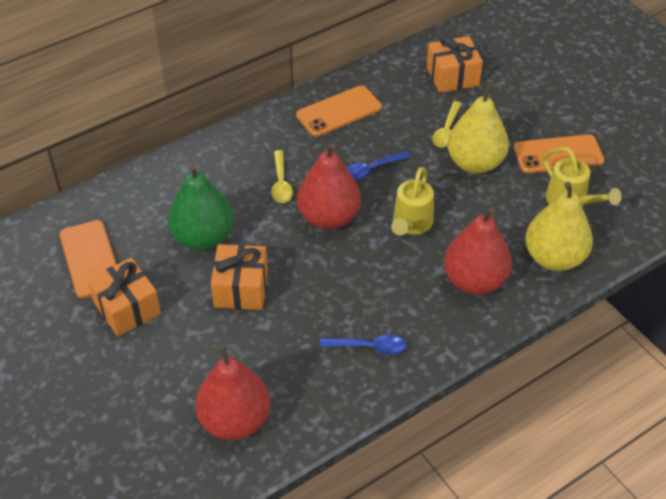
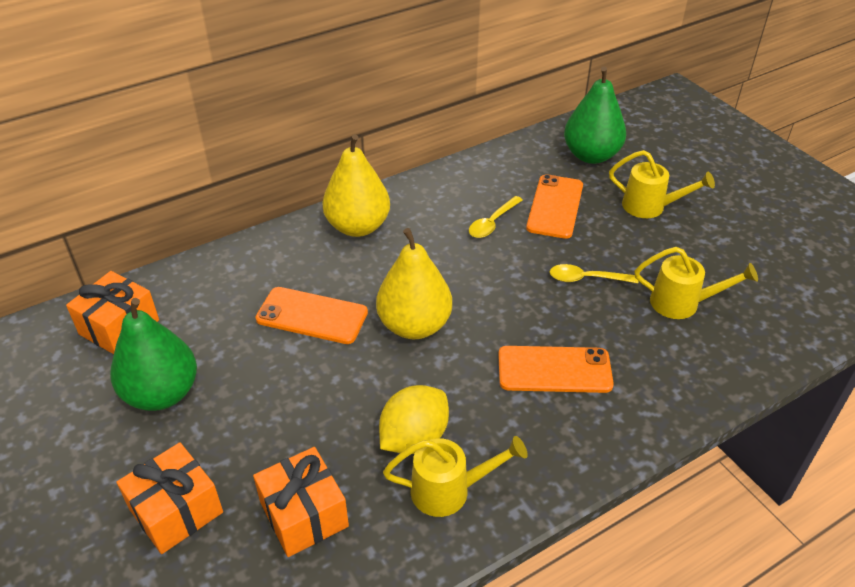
blue spoon: 2 -> 0
green pear: 1 -> 2
red pear: 3 -> 0
yellow lemon: 0 -> 1
yellow watering can: 2 -> 3

